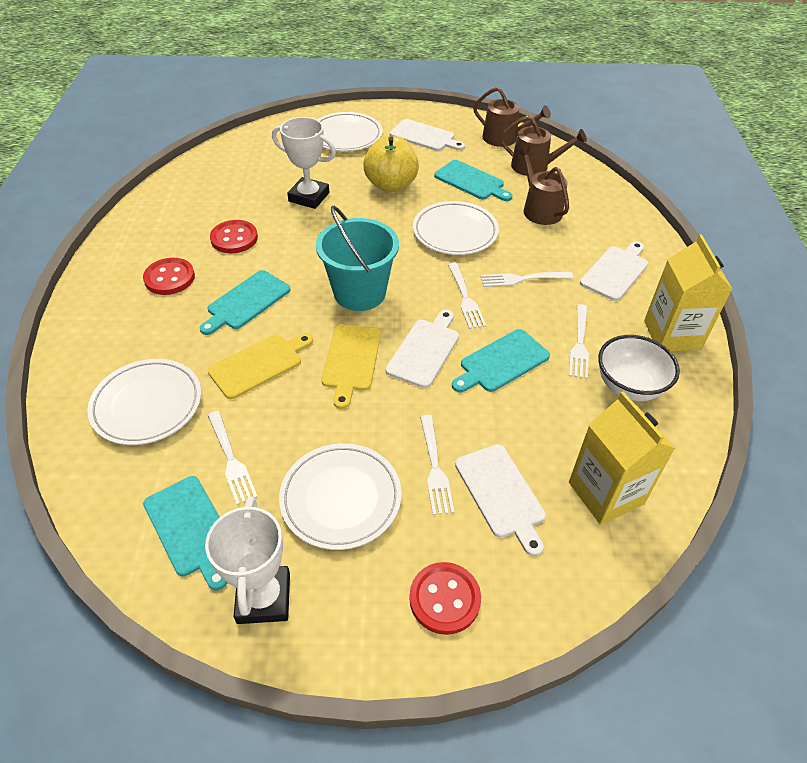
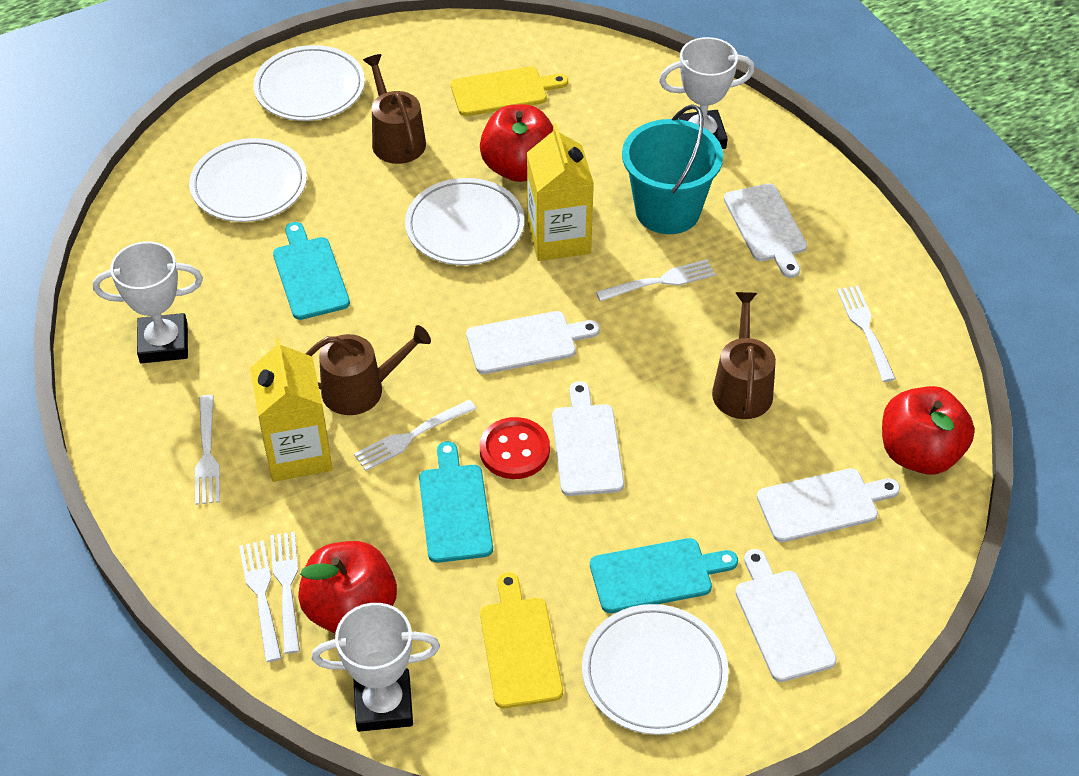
red apple: 0 -> 3
red button: 3 -> 1
turquoise cutting board: 4 -> 3
white bowl: 1 -> 0
white cutting board: 4 -> 5
white fork: 5 -> 6
white trophy: 2 -> 3
yellow apple: 1 -> 0

